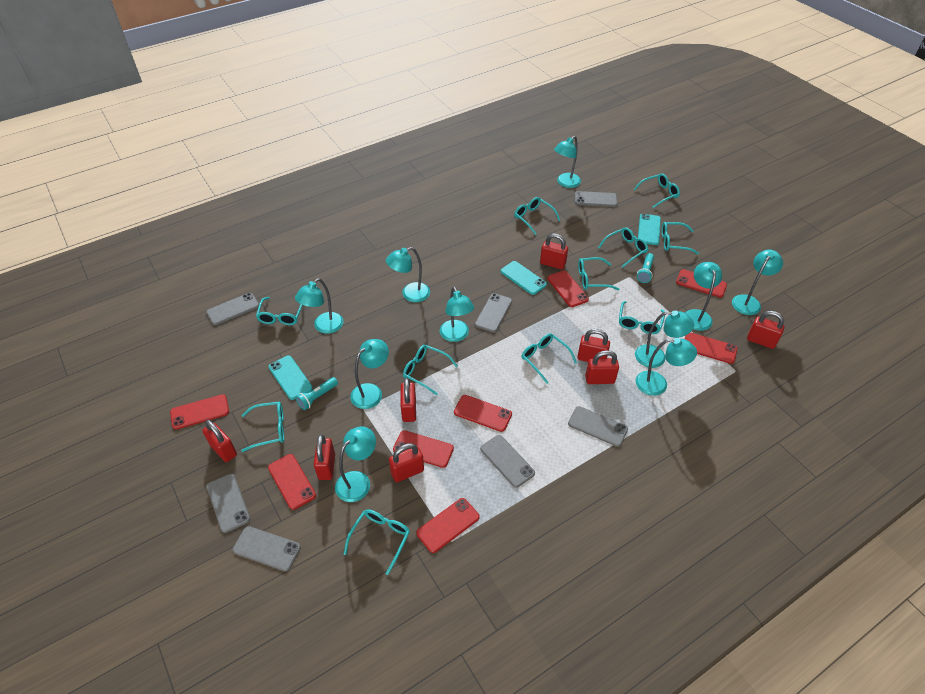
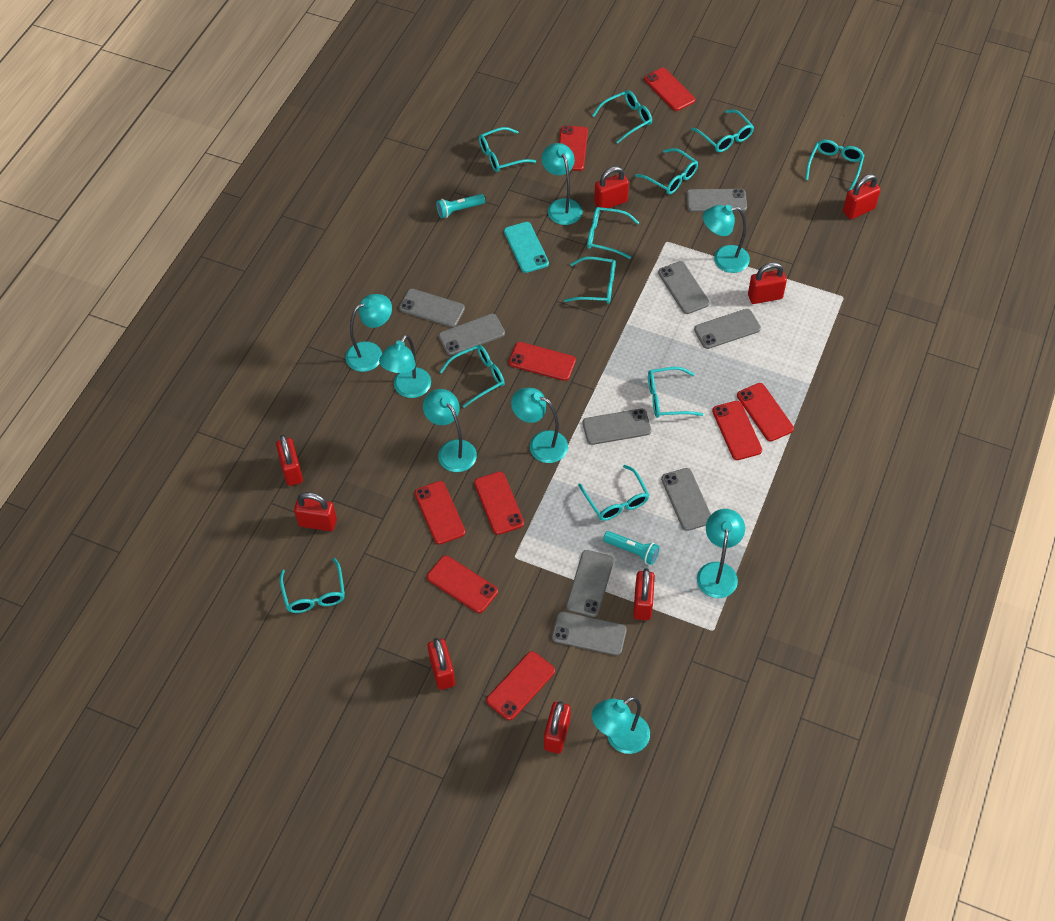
grey phone: 7 -> 9
red phone: 8 -> 9
turquoise lamp: 10 -> 8
turquoise phone: 3 -> 1

